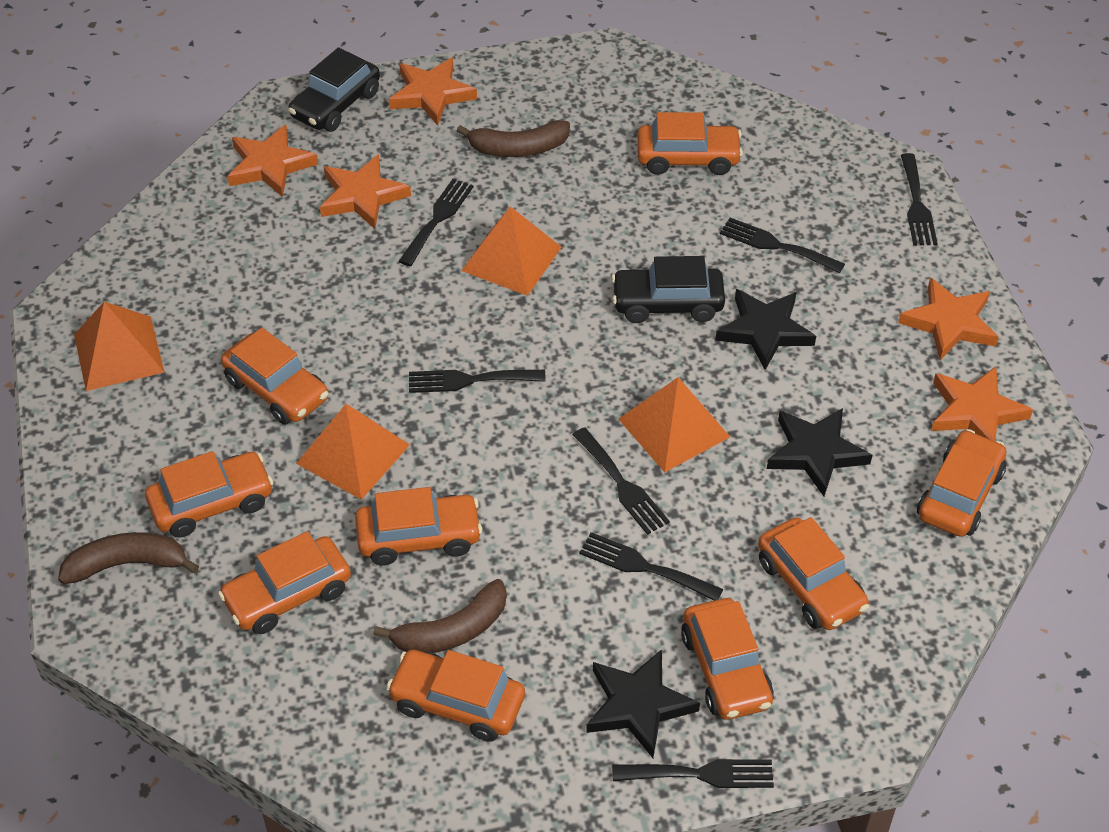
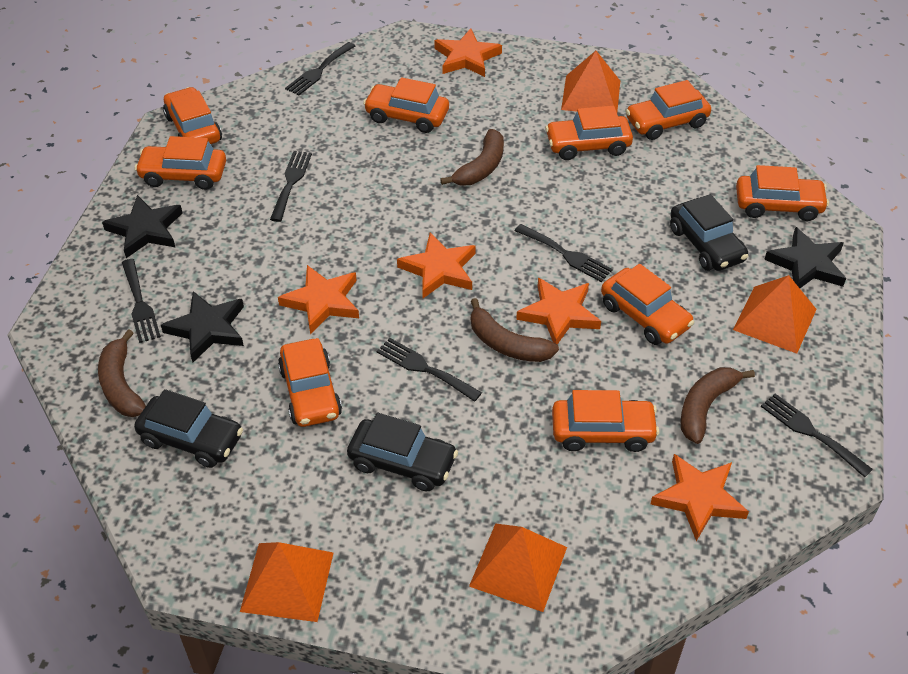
black car: 2 -> 3
black fork: 7 -> 6
brown banana: 3 -> 4

